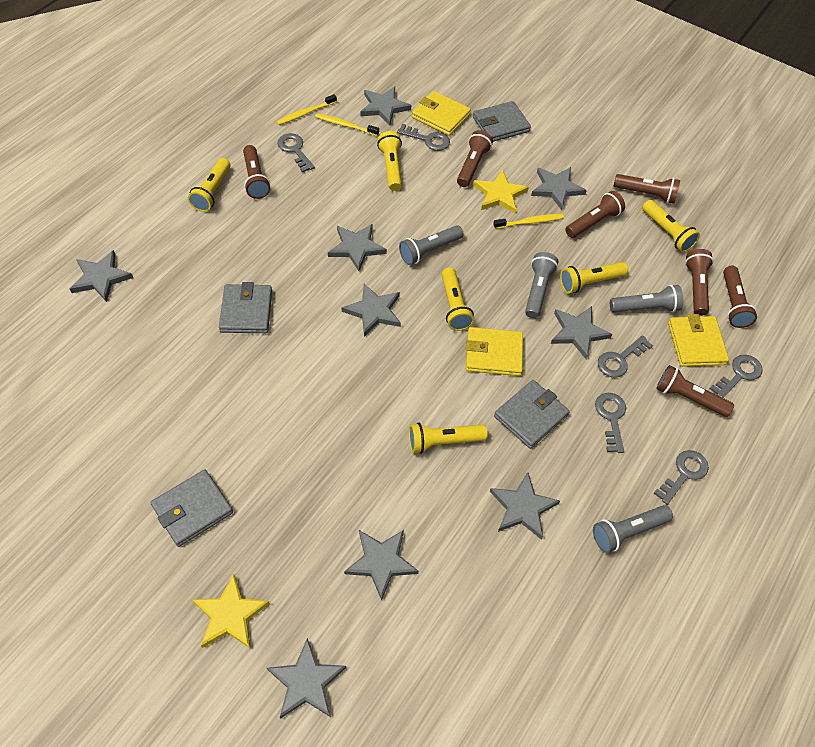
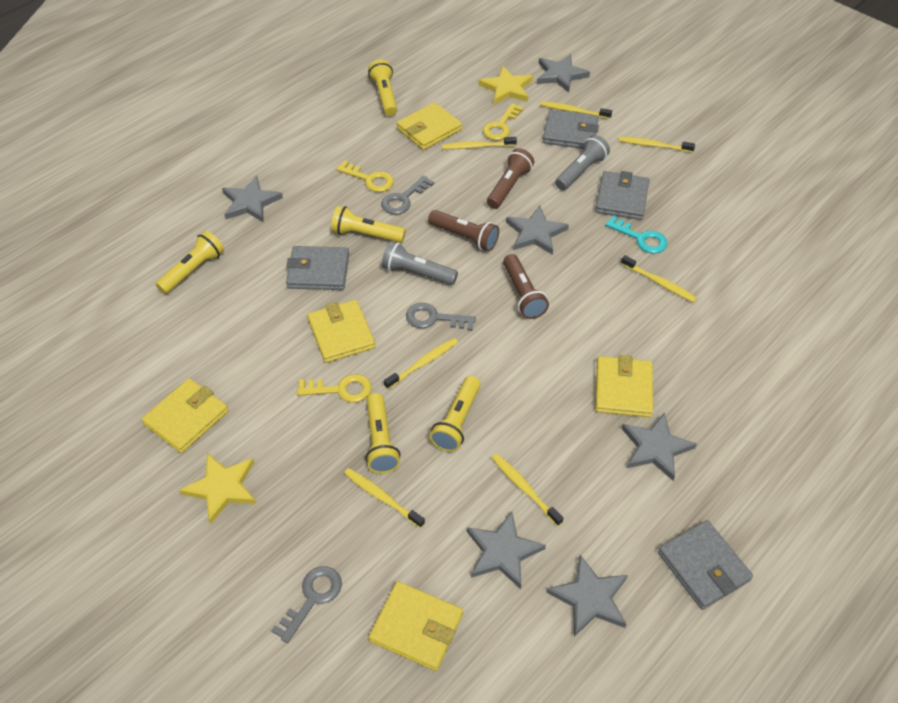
brown flashlight: 7 -> 3
grey flashlight: 4 -> 2
grey key: 6 -> 3
grey star: 9 -> 6
turquoise key: 0 -> 1
yellow flashlight: 6 -> 5
yellow key: 0 -> 3
yellow toothbrush: 3 -> 7
yellow wallet: 3 -> 5

